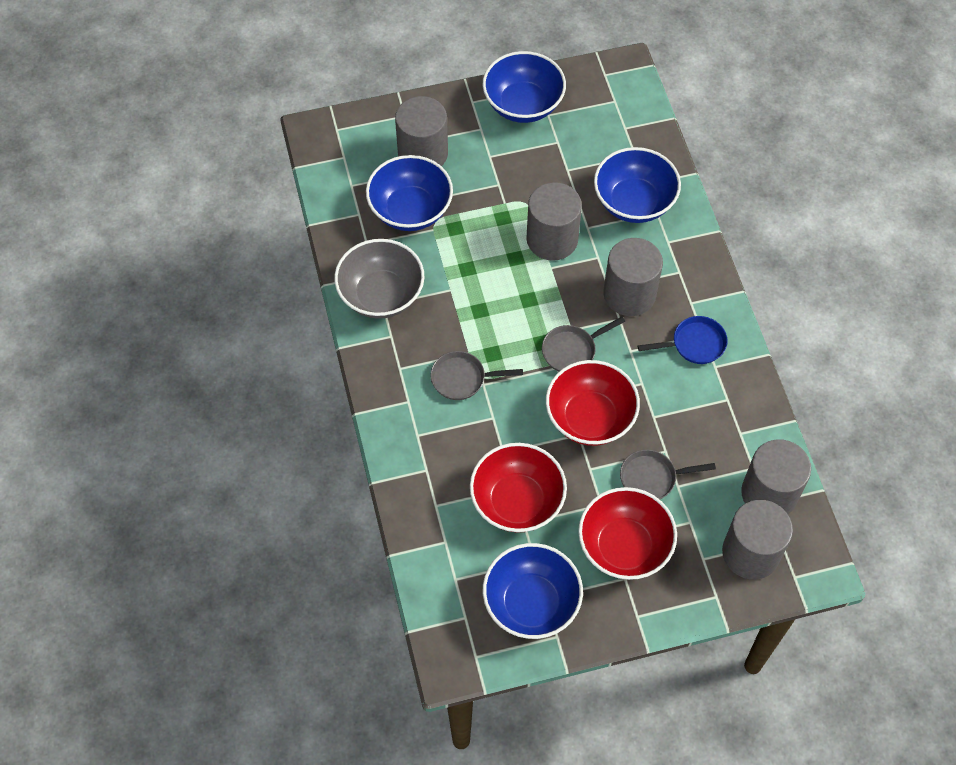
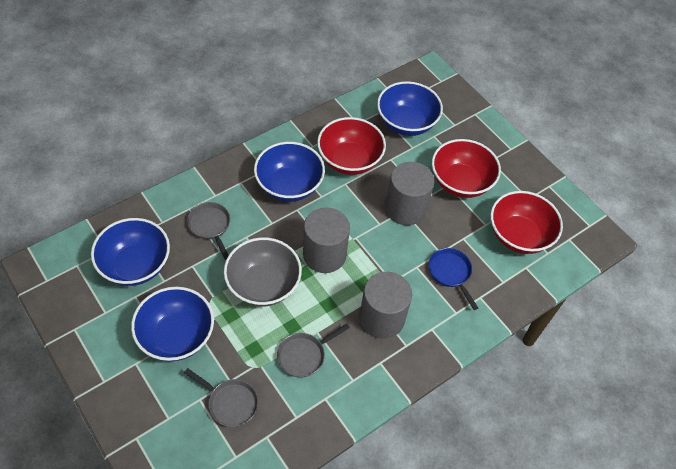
grey cylinder: 5 -> 3

